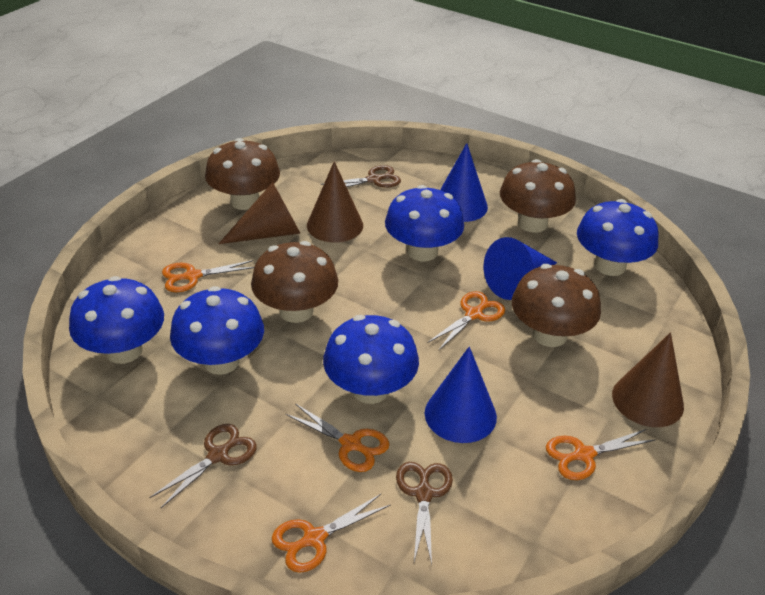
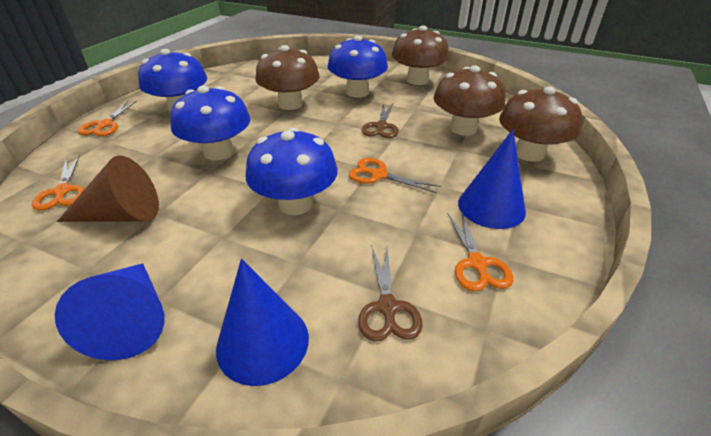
blue mushroom: 5 -> 4
brown cone: 3 -> 1
brown scissors: 3 -> 2
orange scissors: 5 -> 4

